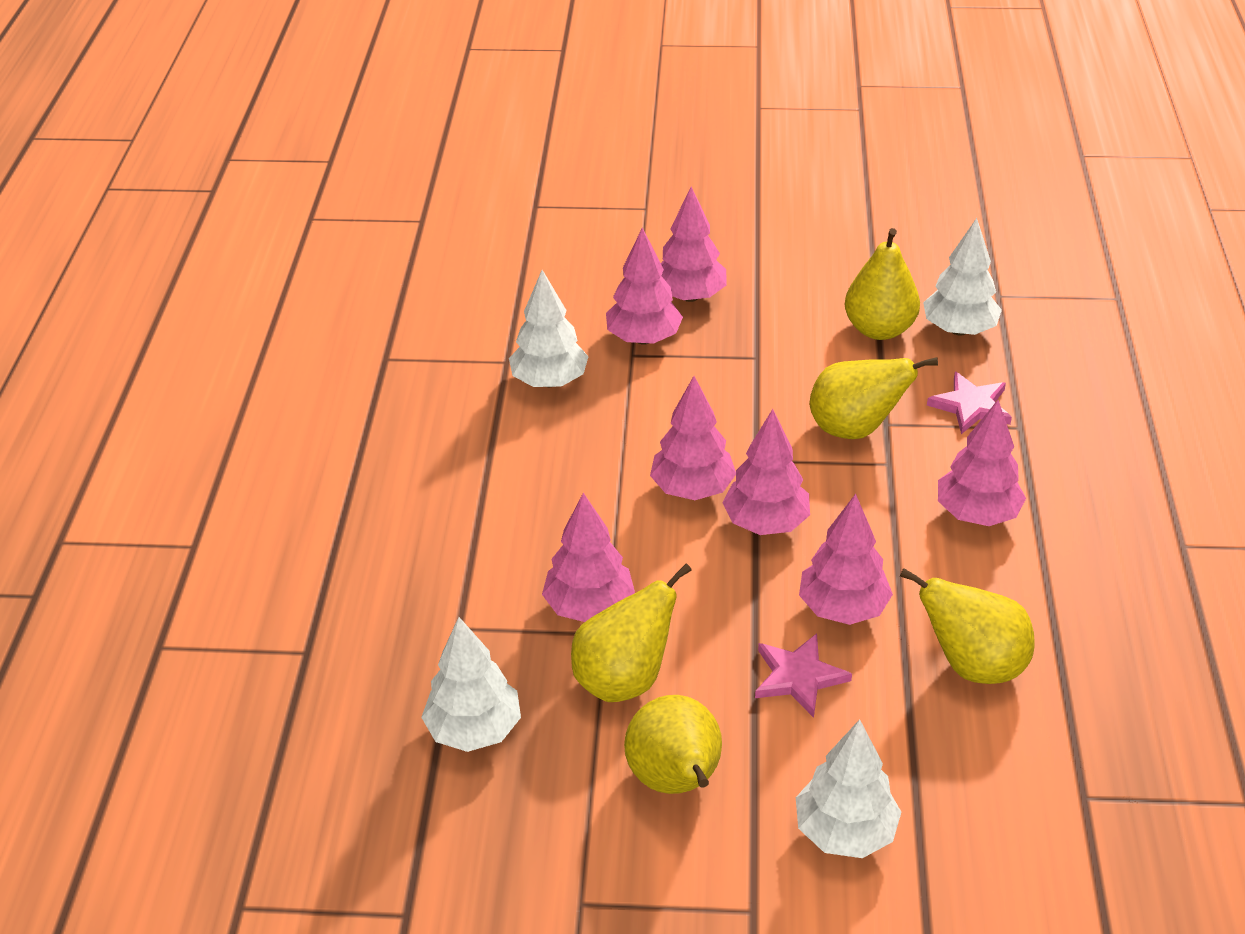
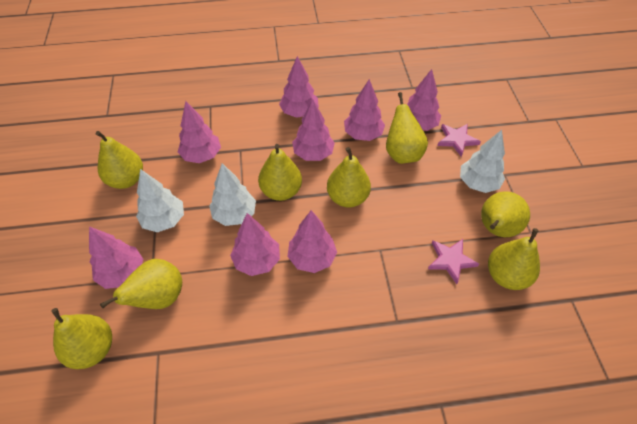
pink tree: 7 -> 8
white tree: 4 -> 3
yellow pear: 5 -> 8

